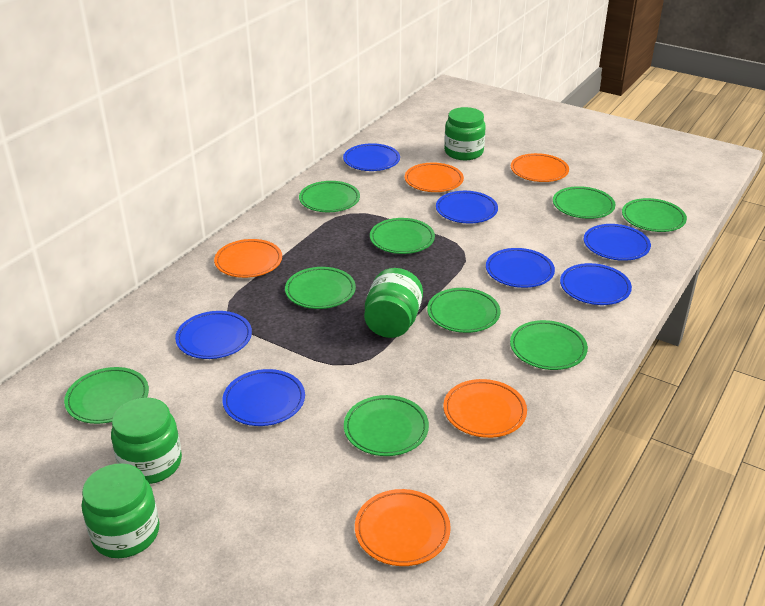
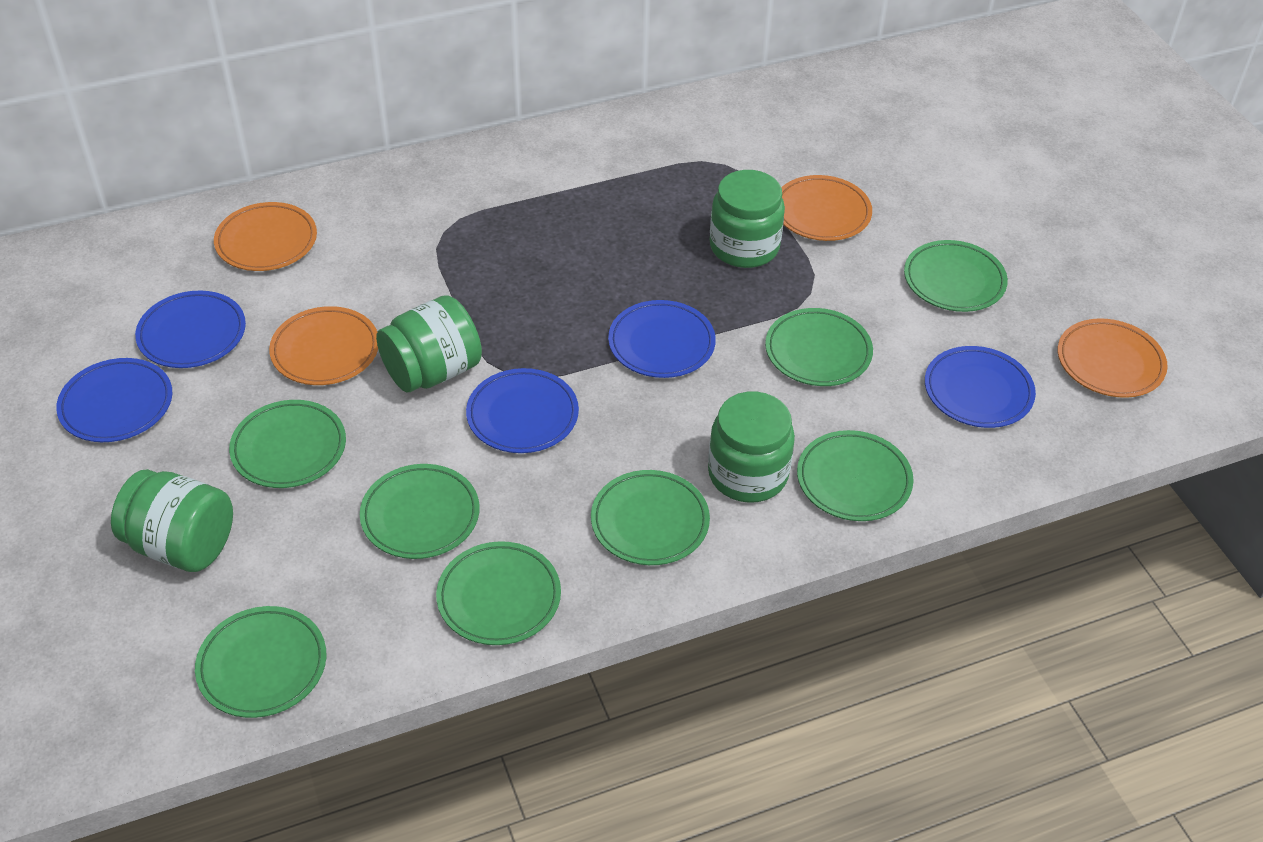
blue plate: 7 -> 5
green plate: 9 -> 8
orange plate: 5 -> 4

